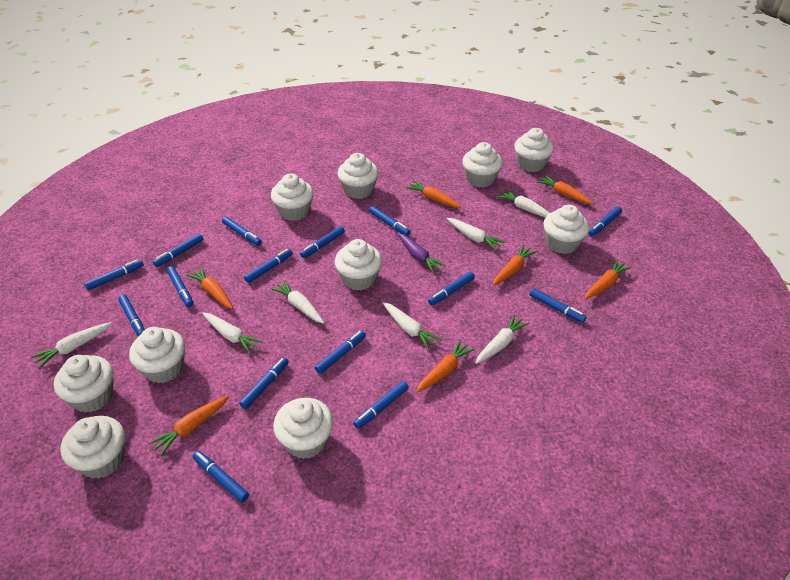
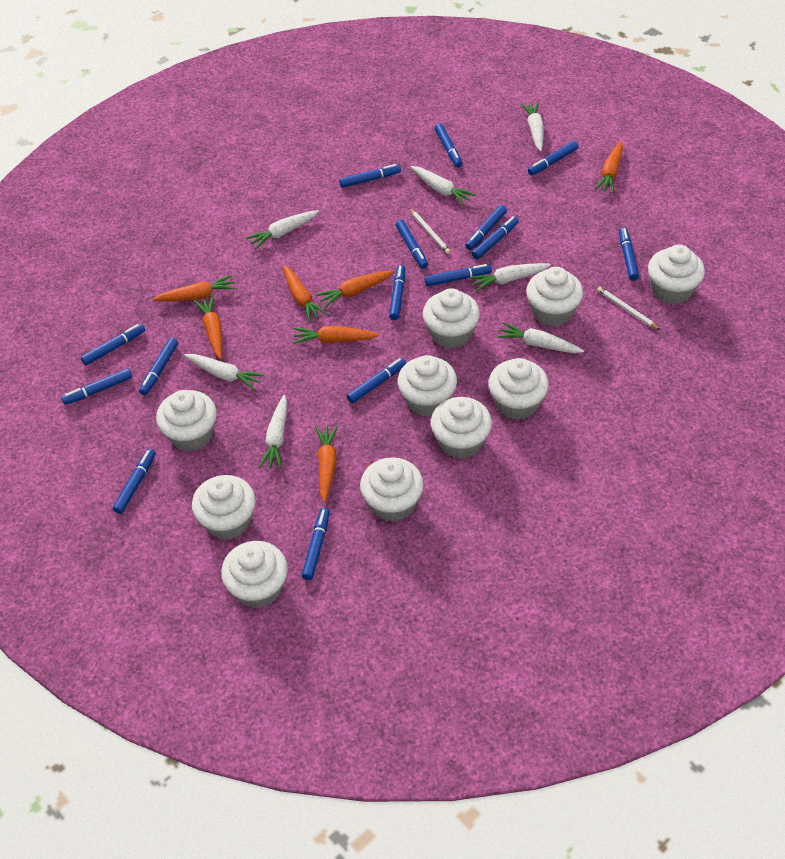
purple carrot: 1 -> 0
white pencil: 0 -> 2

